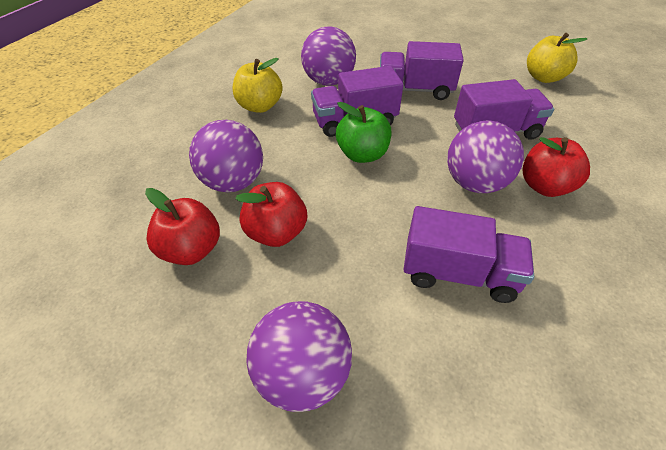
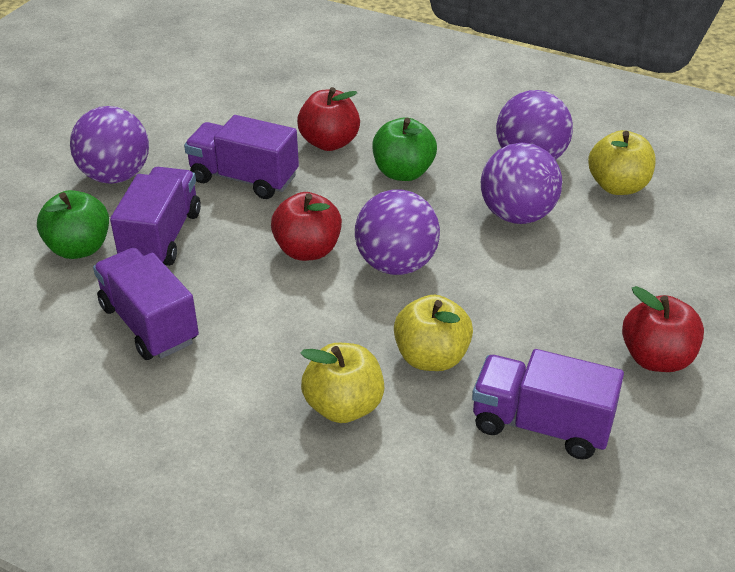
green apple: 1 -> 2
yellow apple: 2 -> 3

